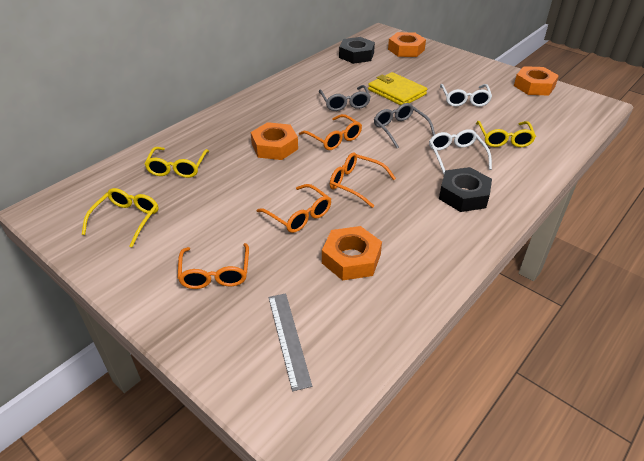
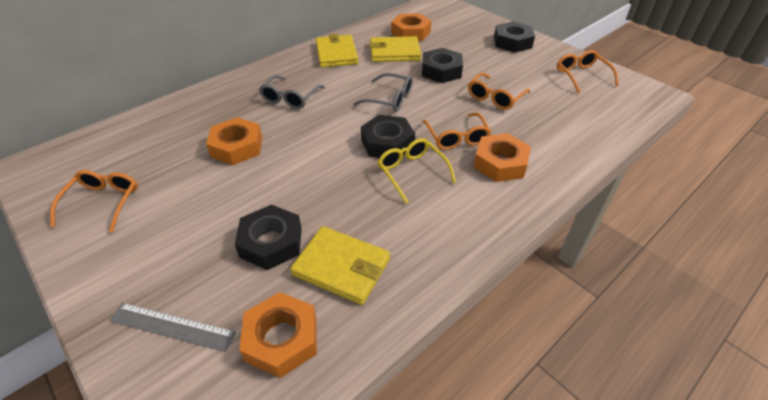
black nut: 2 -> 4
white glasses: 2 -> 0
yellow glasses: 3 -> 1
yellow wallet: 1 -> 3

